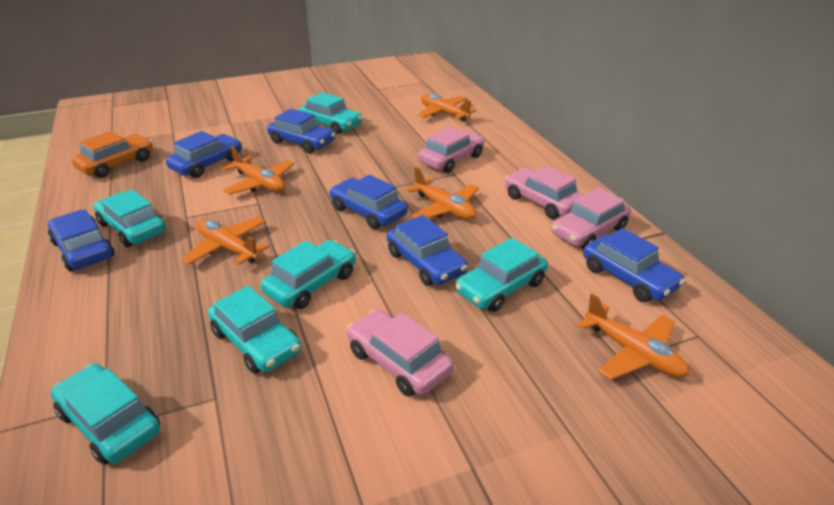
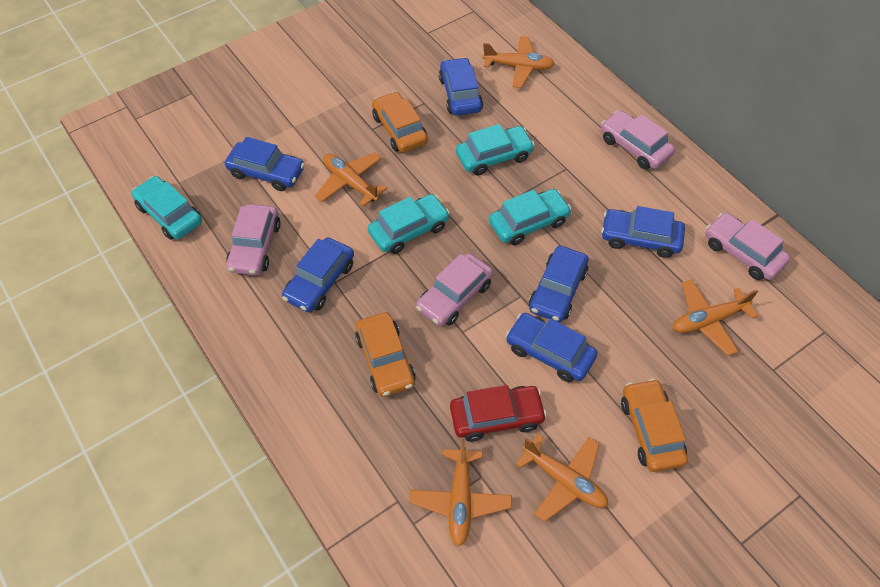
orange car: 1 -> 3
red car: 0 -> 1
turquoise car: 6 -> 4

